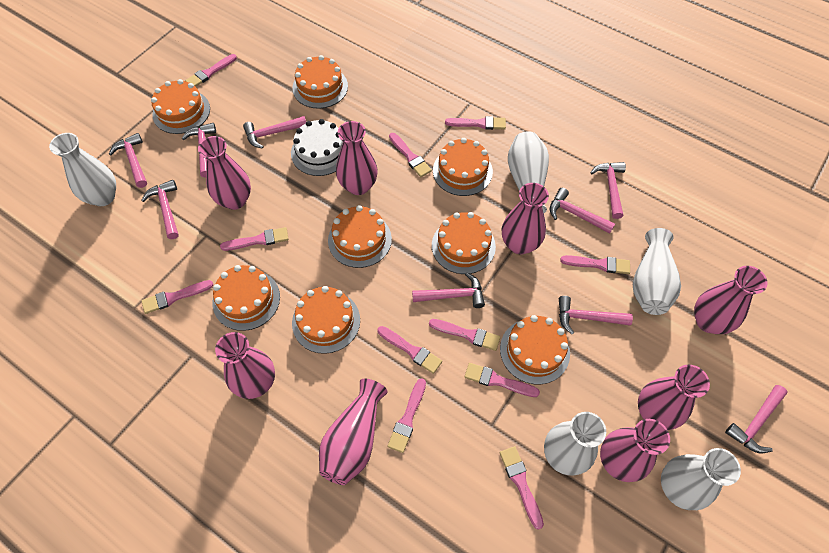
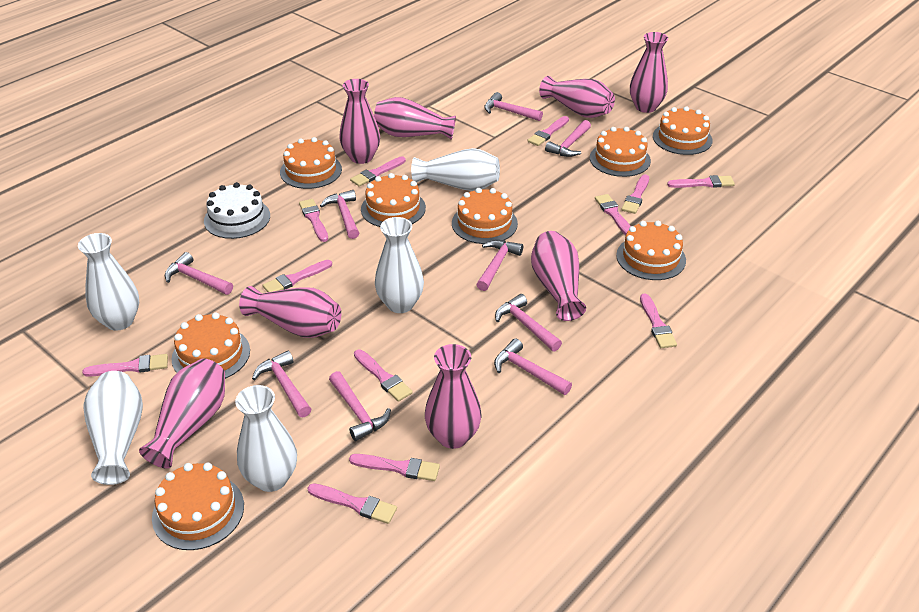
pink brush: 11 -> 12

